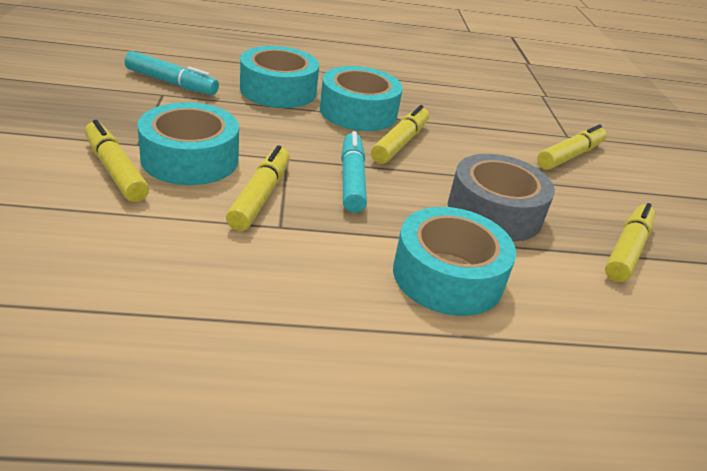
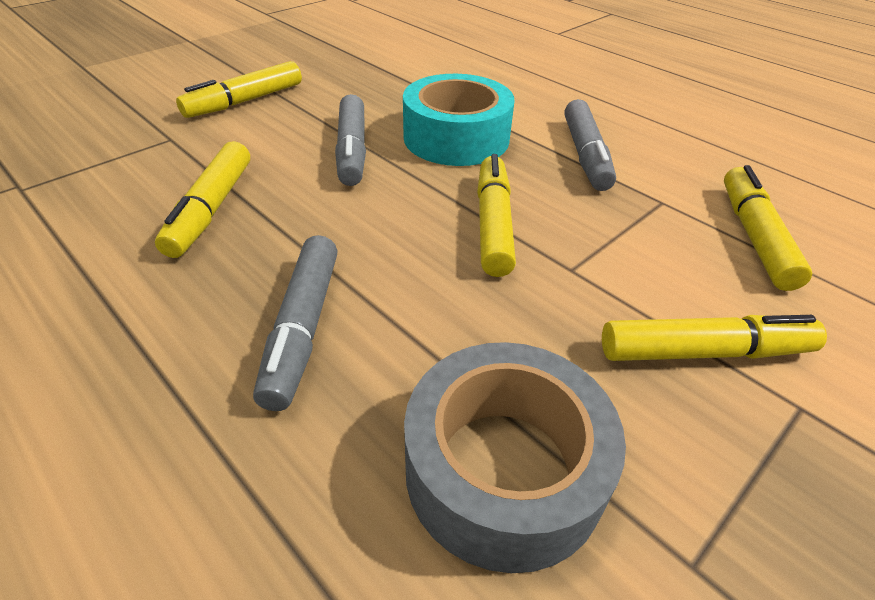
grey marker: 0 -> 3
turquoise marker: 2 -> 0
turquoise tape: 4 -> 1

